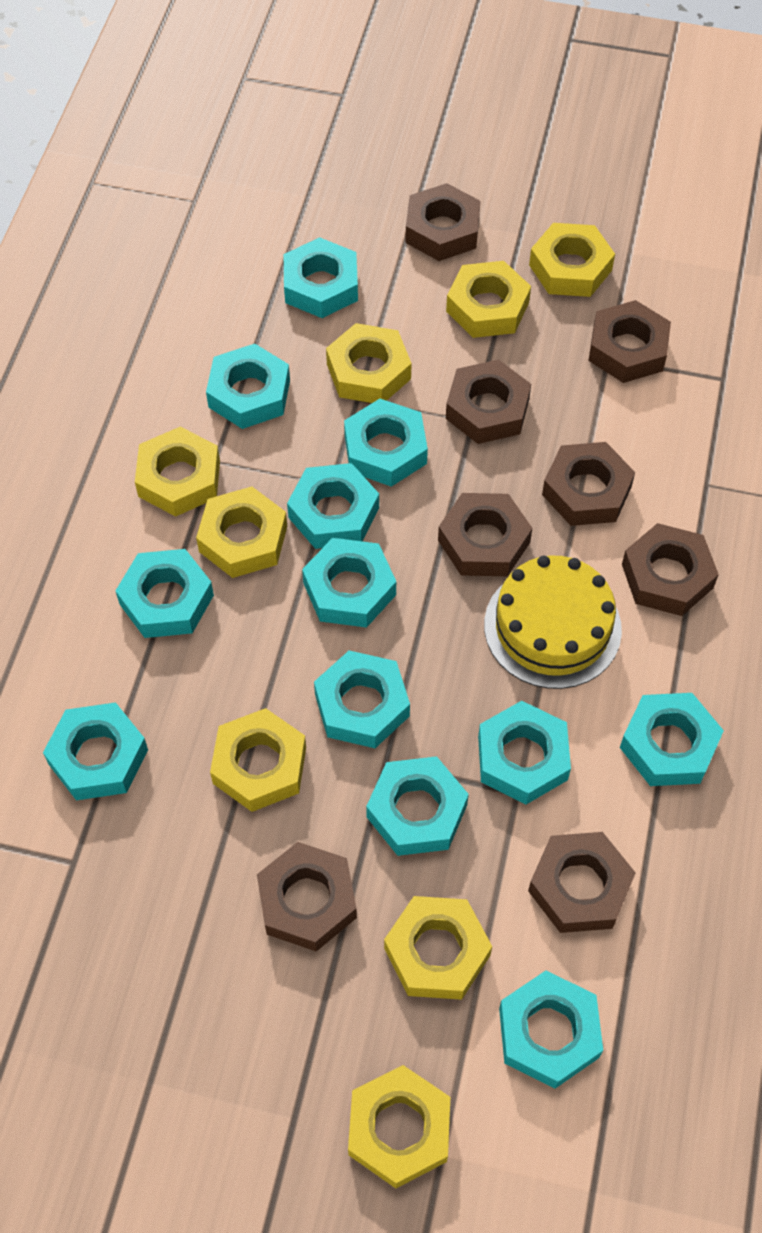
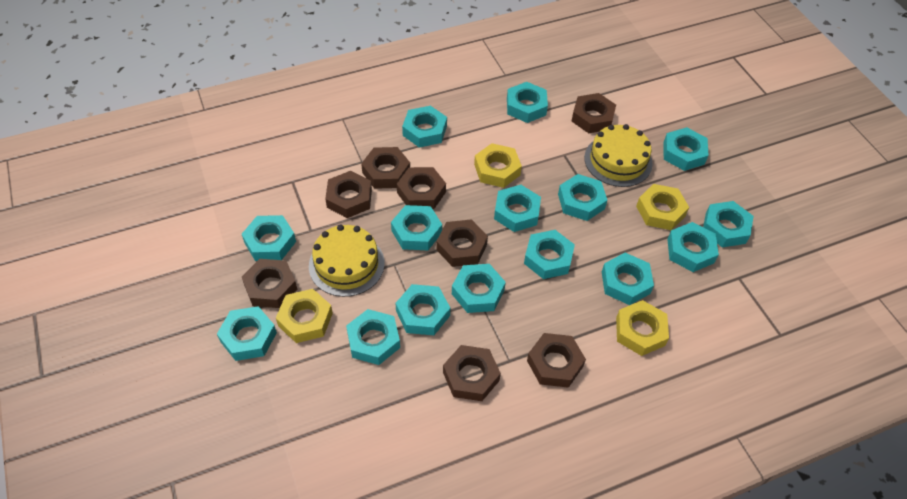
turquoise nut: 12 -> 15
yellow cake: 1 -> 2
yellow nut: 8 -> 4

